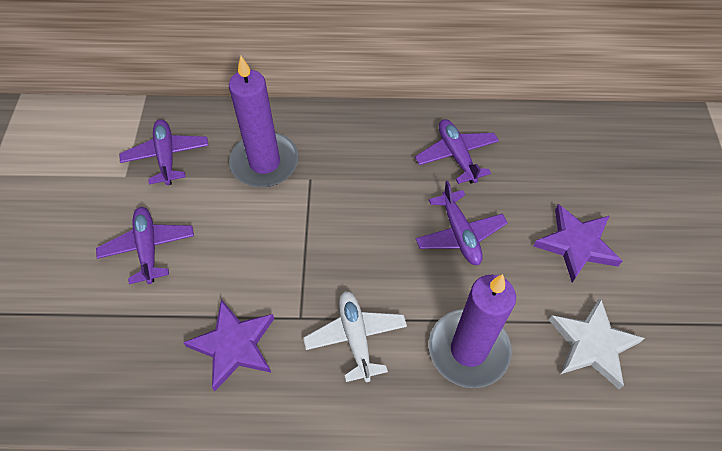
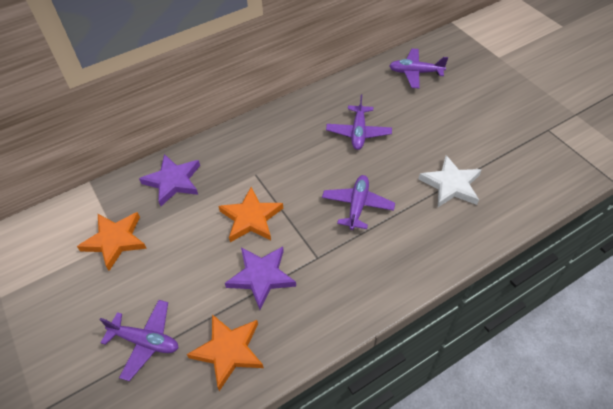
orange star: 0 -> 3
purple candle: 2 -> 0
white plane: 1 -> 0

